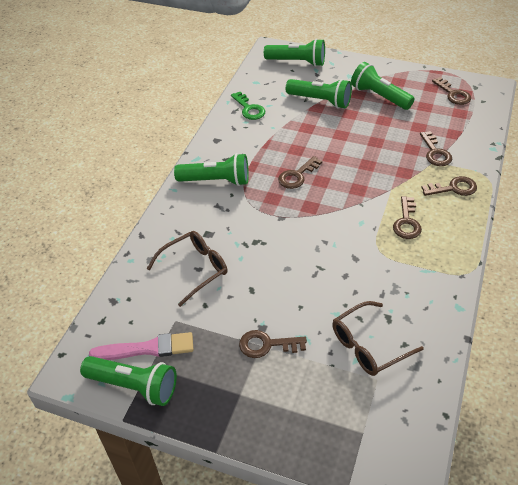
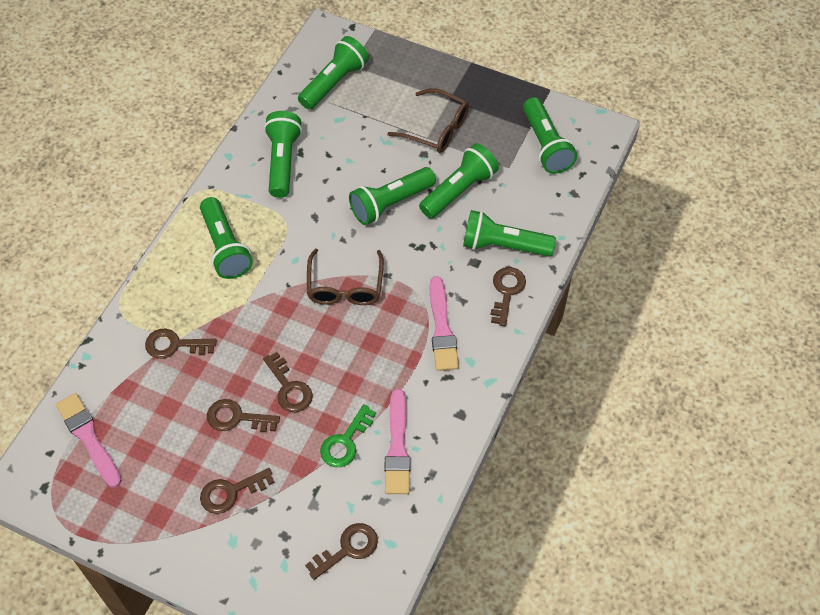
green flashlight: 5 -> 7
pink brush: 1 -> 3

